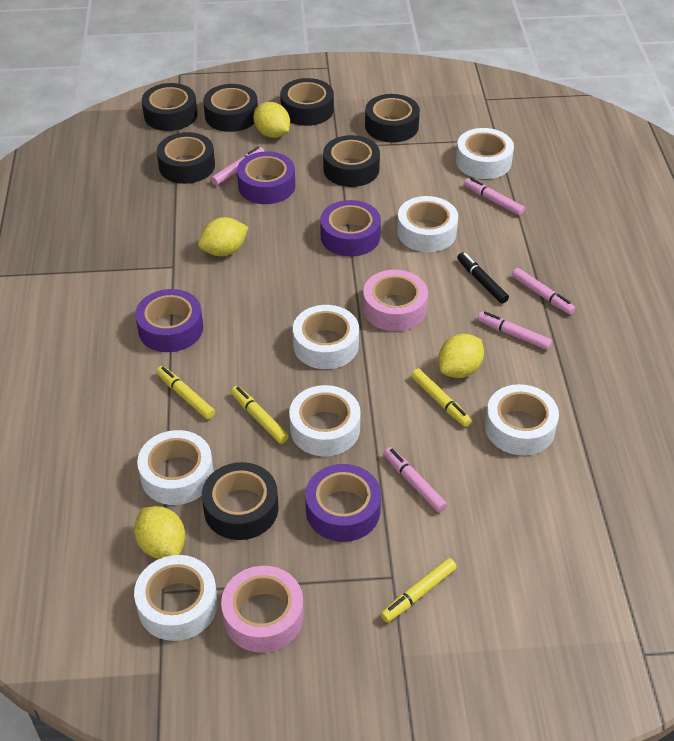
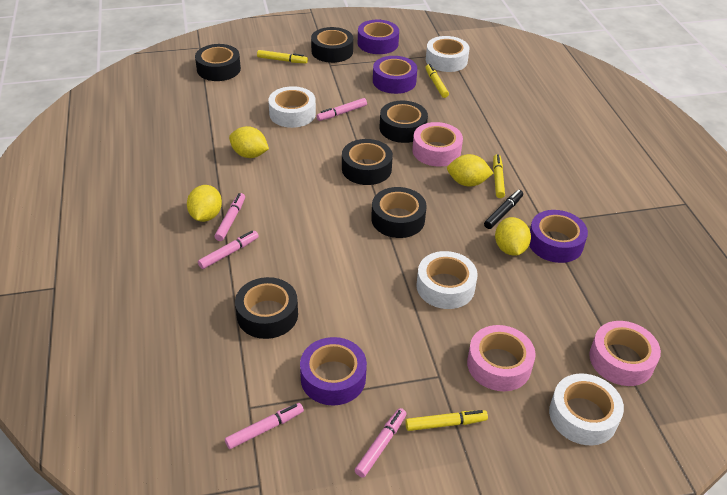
black tape: 7 -> 6
pink tape: 2 -> 3
white tape: 7 -> 4

